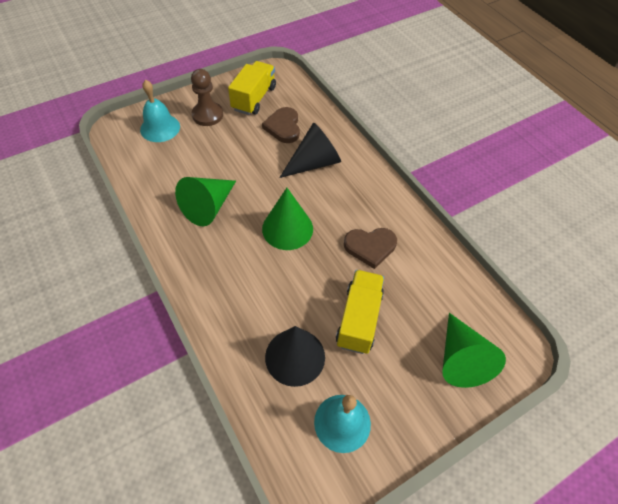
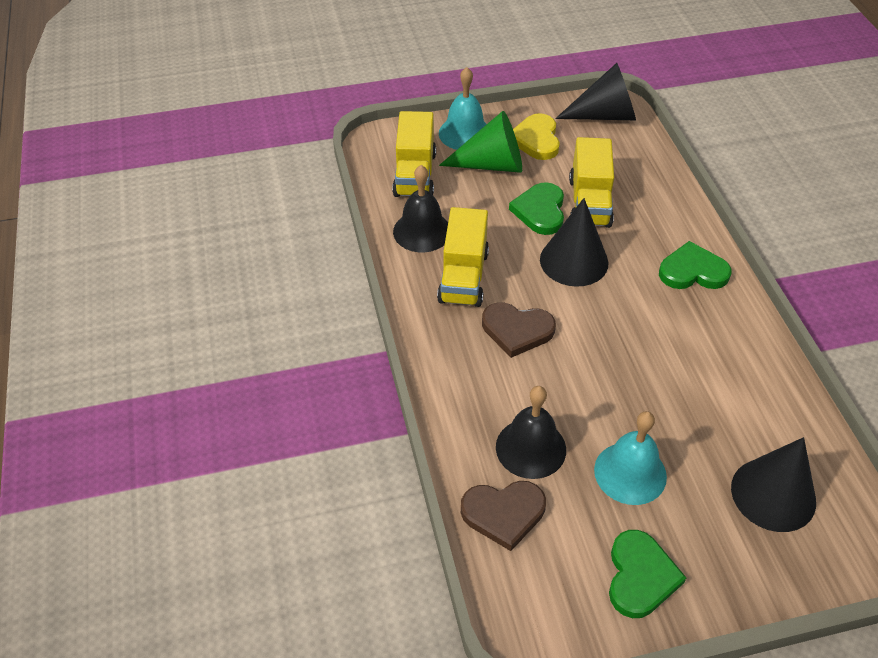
black bell: 0 -> 2
black cone: 2 -> 3
brown pawn: 1 -> 0
green cone: 3 -> 1
green heart: 0 -> 3
yellow heart: 0 -> 1
yellow truck: 2 -> 3

